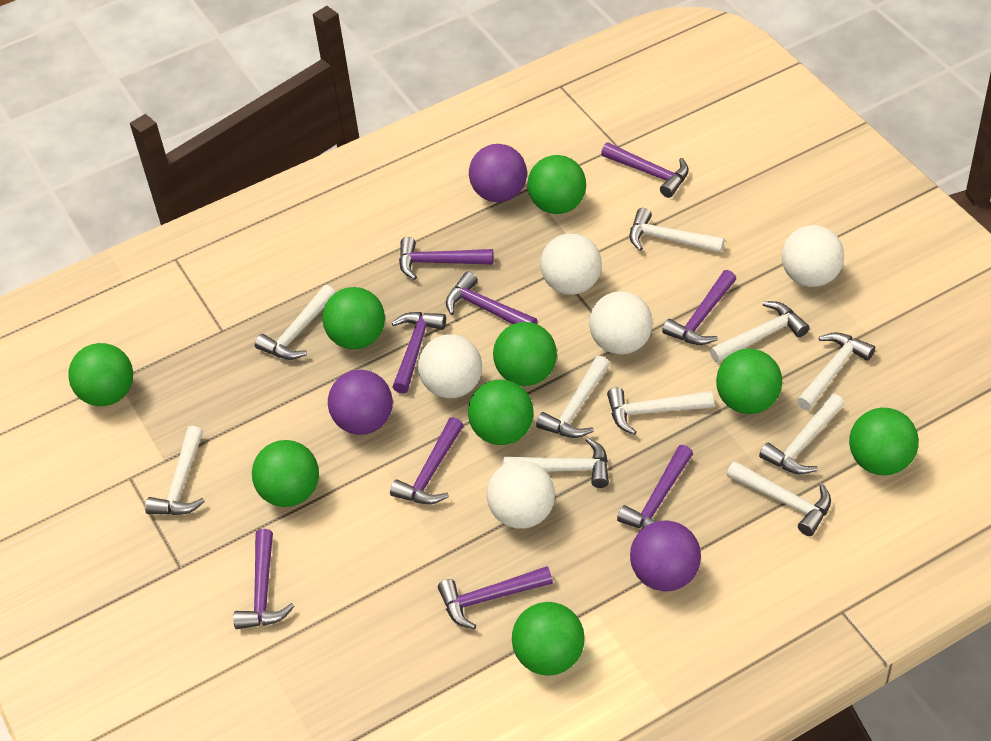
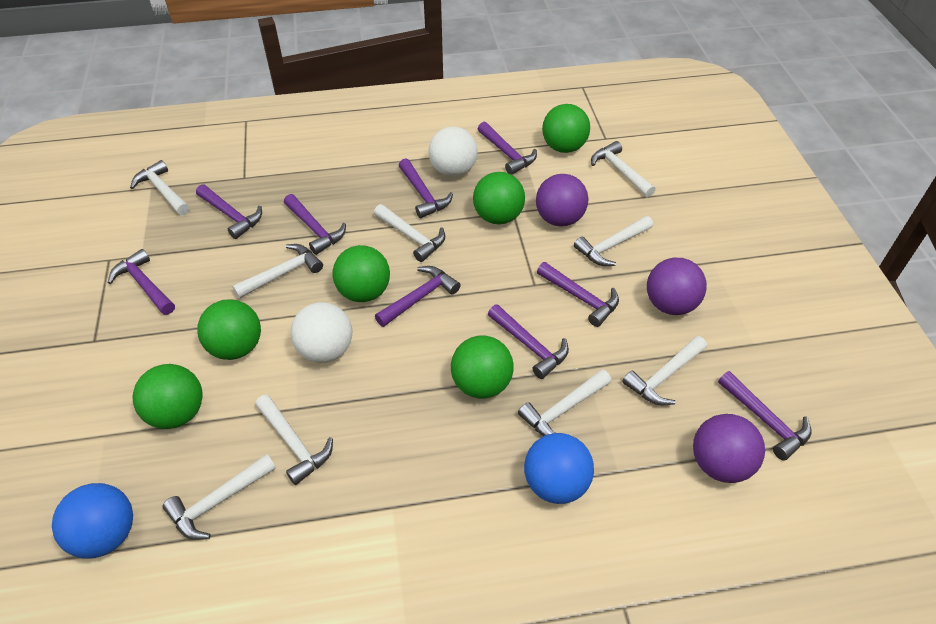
blue ball: 0 -> 2
green ball: 9 -> 6
white ball: 5 -> 2
white hammer: 10 -> 9

